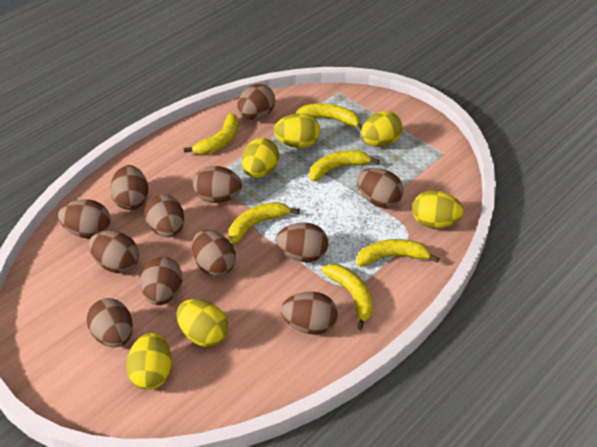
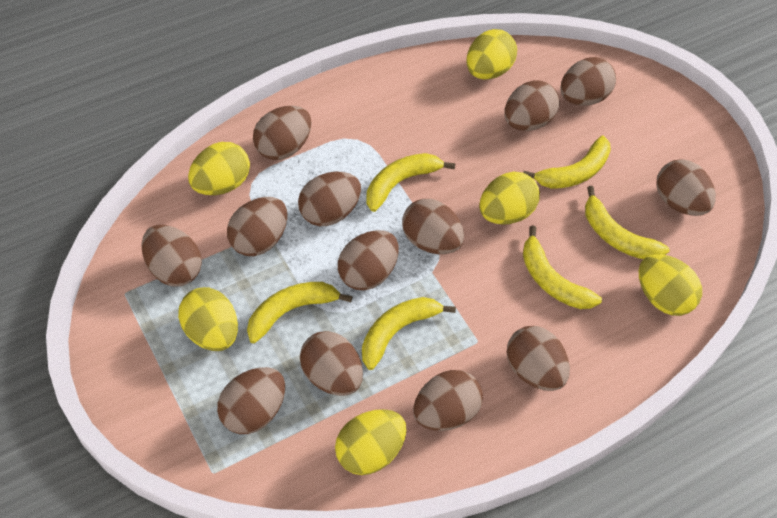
brown egg: 12 -> 13

